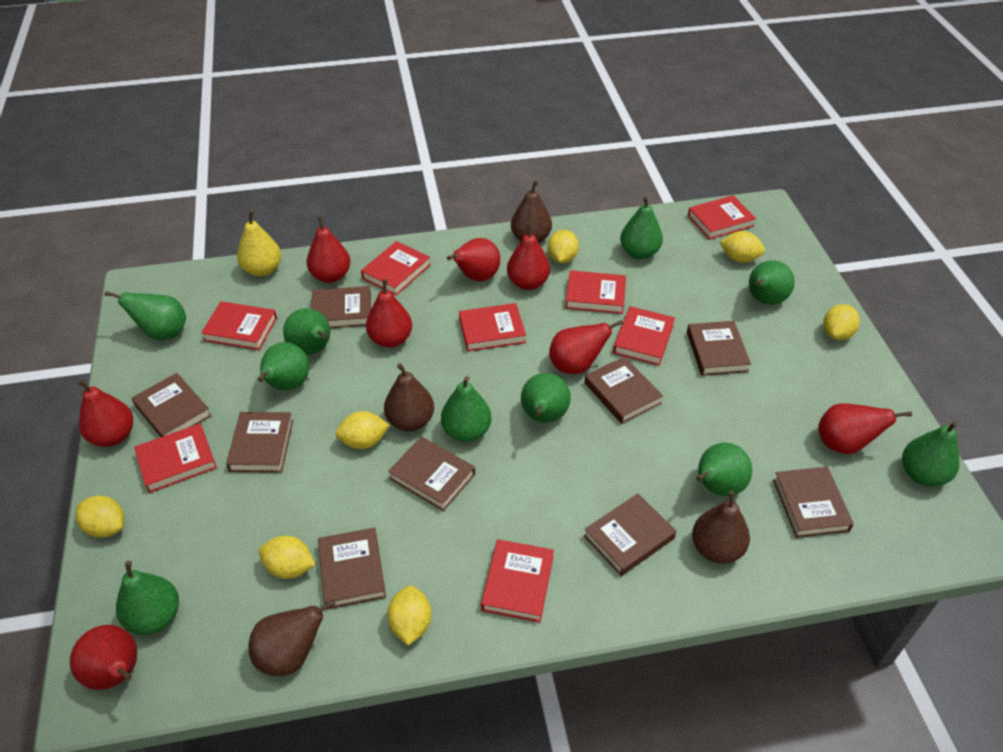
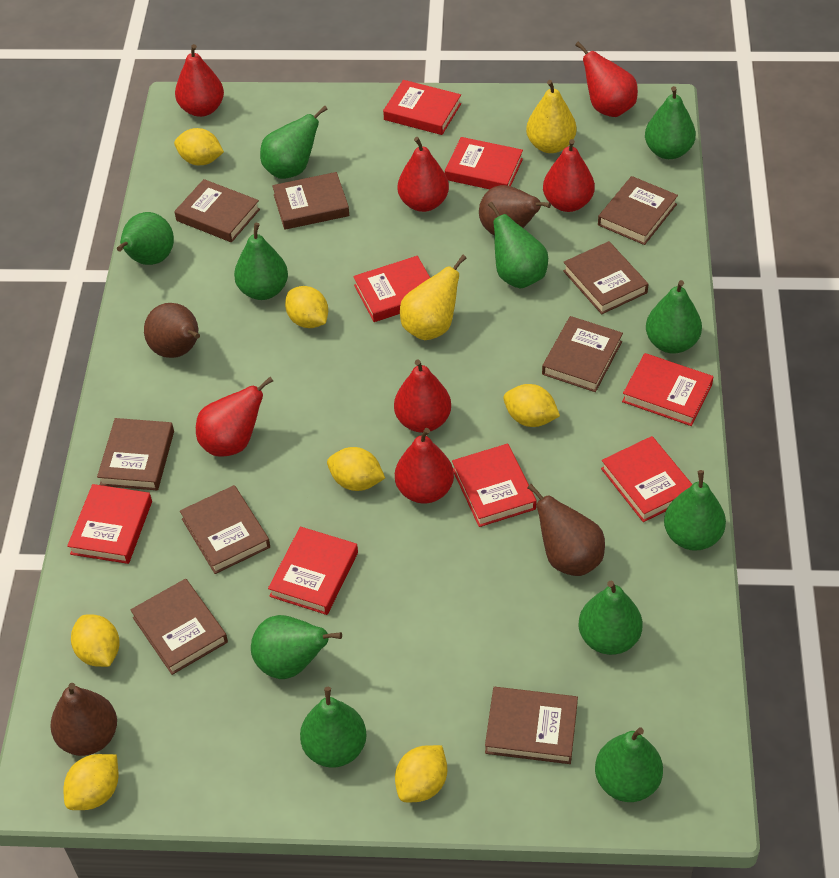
green pear: 10 -> 11
red pear: 8 -> 7
yellow pear: 1 -> 2

